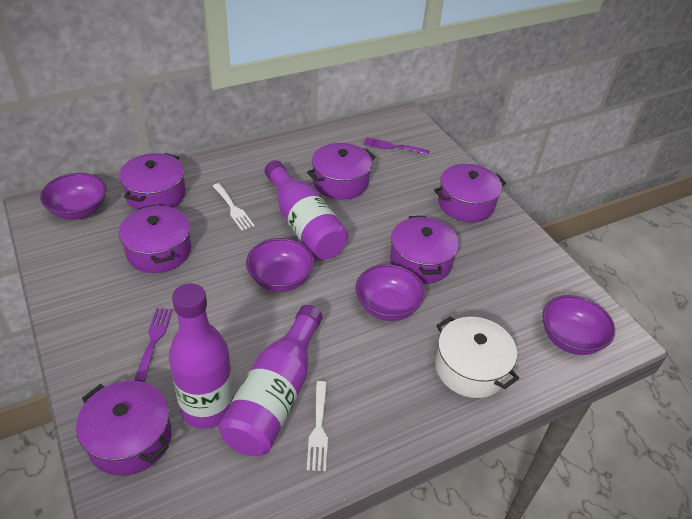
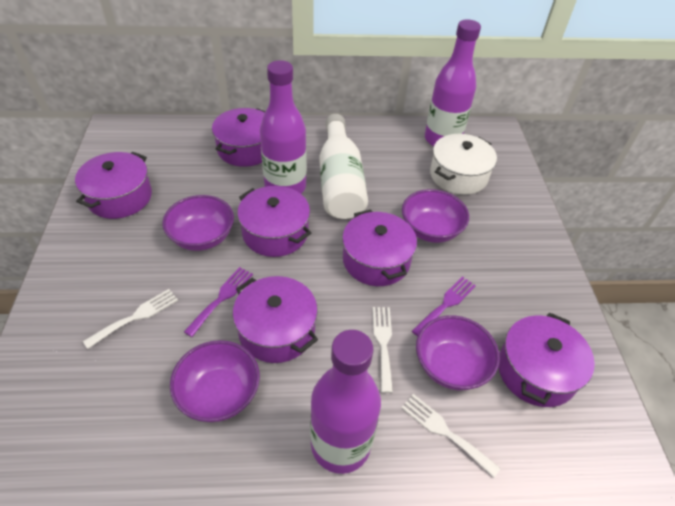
white bottle: 0 -> 1
white fork: 2 -> 3

